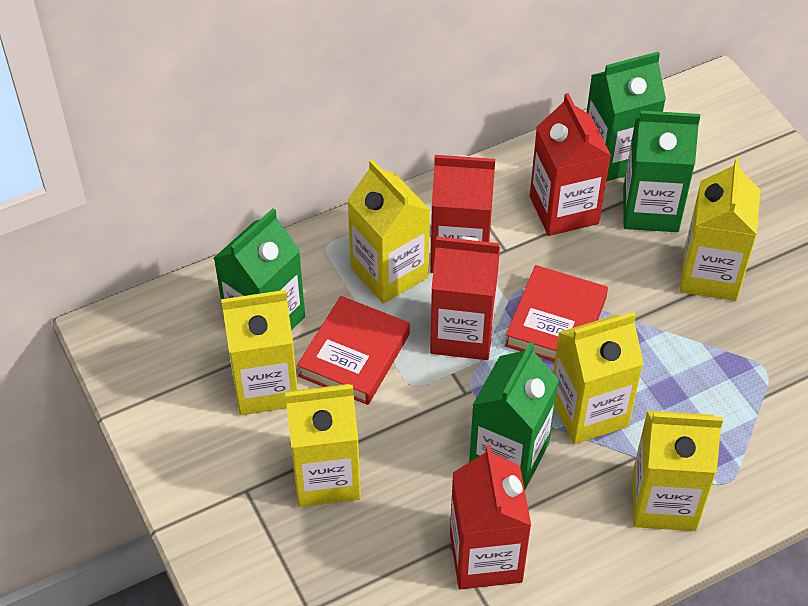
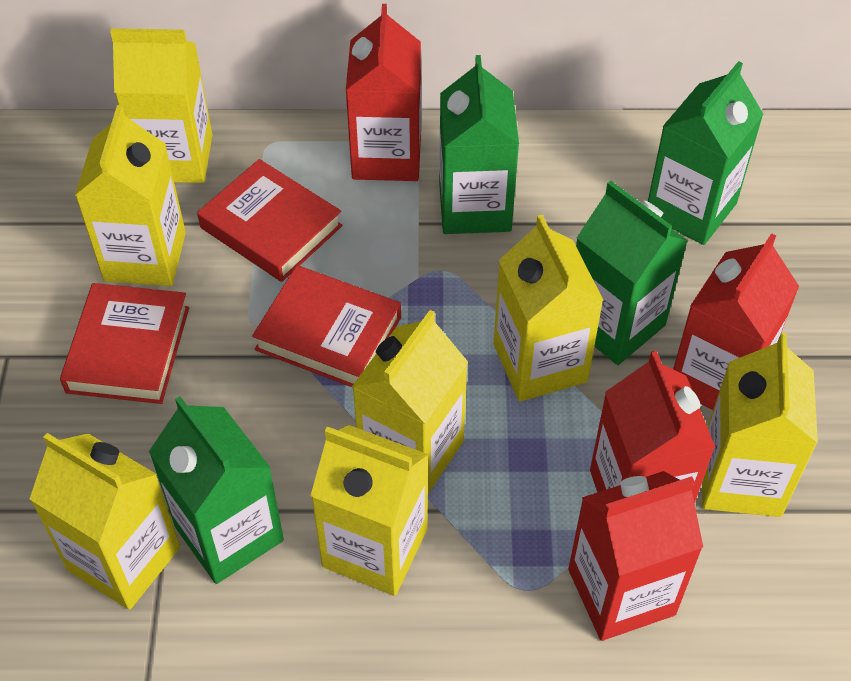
red book: 2 -> 3
yellow carton: 6 -> 7

